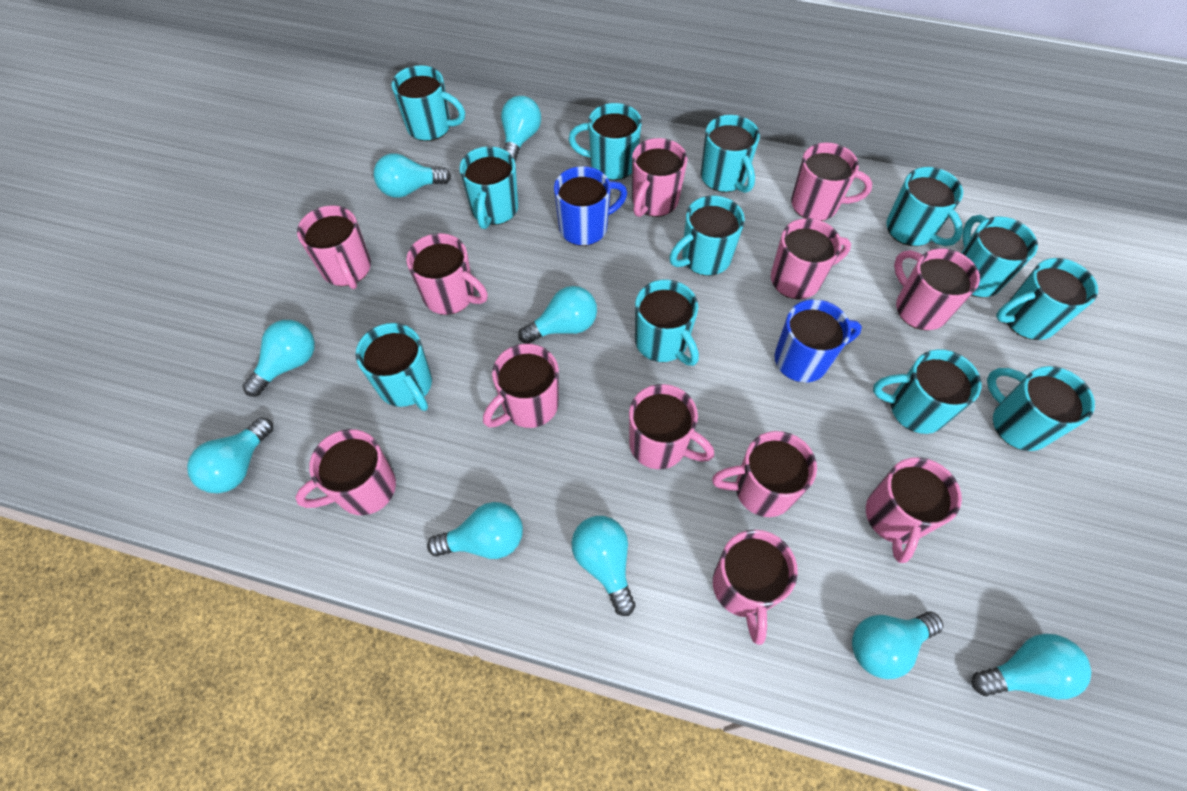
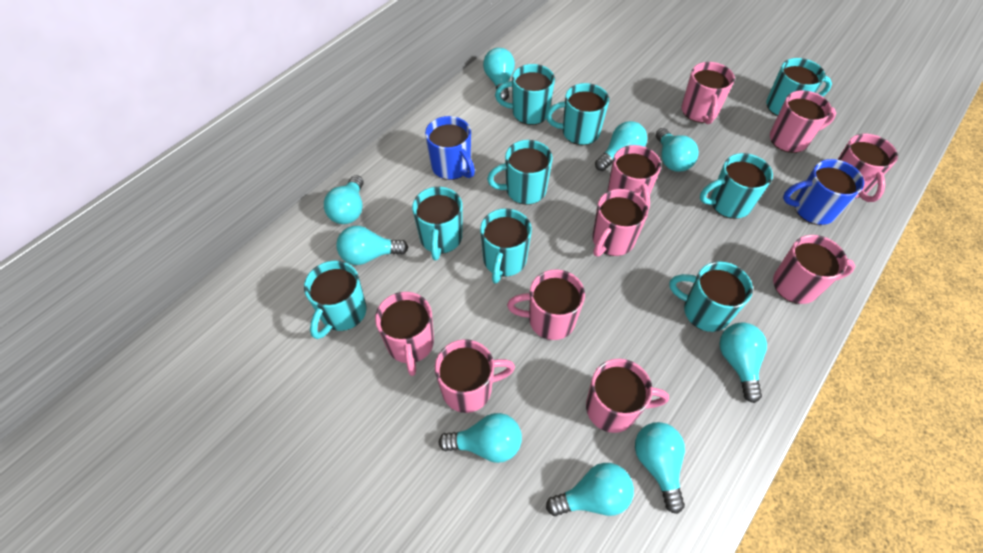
pink mug: 12 -> 10
turquoise mug: 12 -> 9

